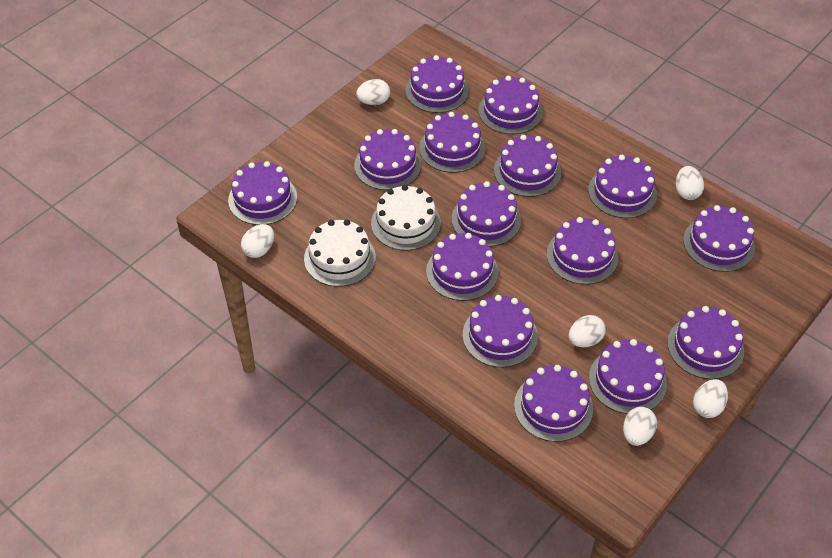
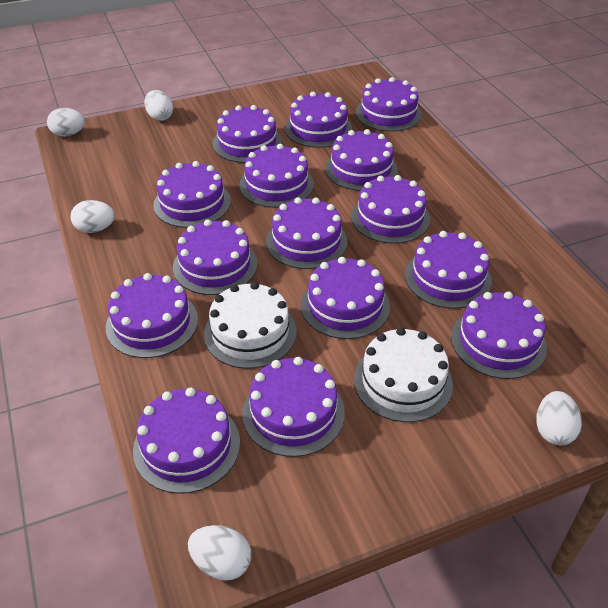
white egg: 6 -> 5

